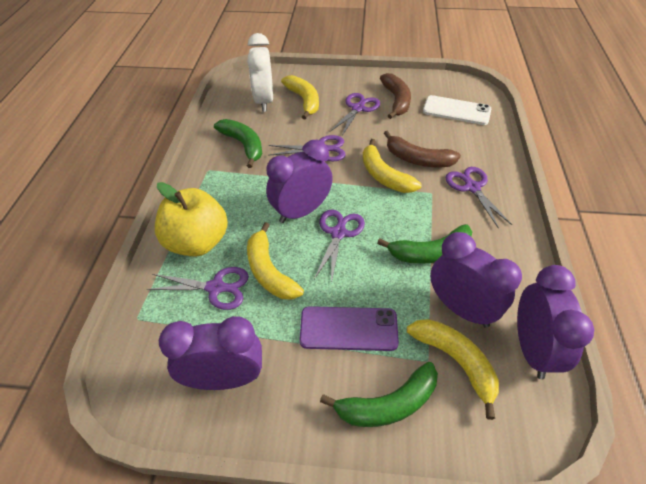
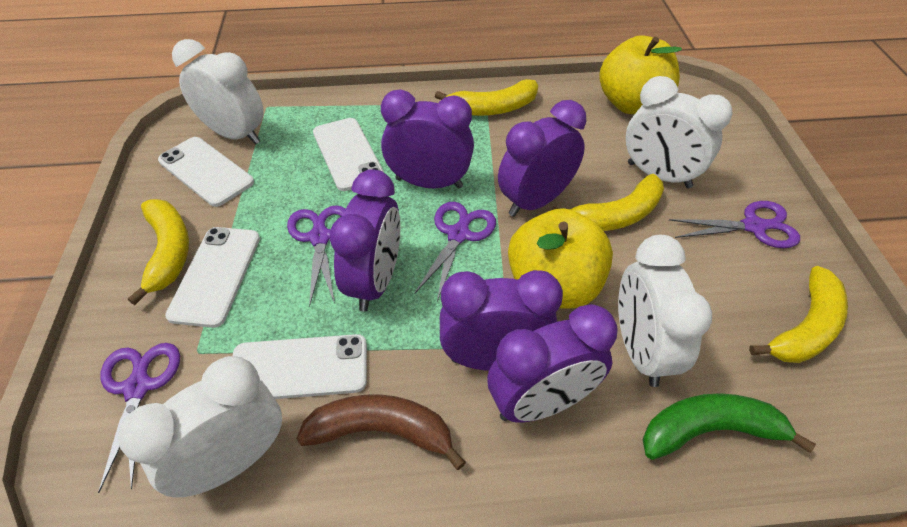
brown banana: 2 -> 1
green banana: 3 -> 1
purple clock: 4 -> 5
purple phone: 1 -> 0
purple scissors: 5 -> 4
white clock: 1 -> 4
white phone: 1 -> 4
yellow apple: 1 -> 2

